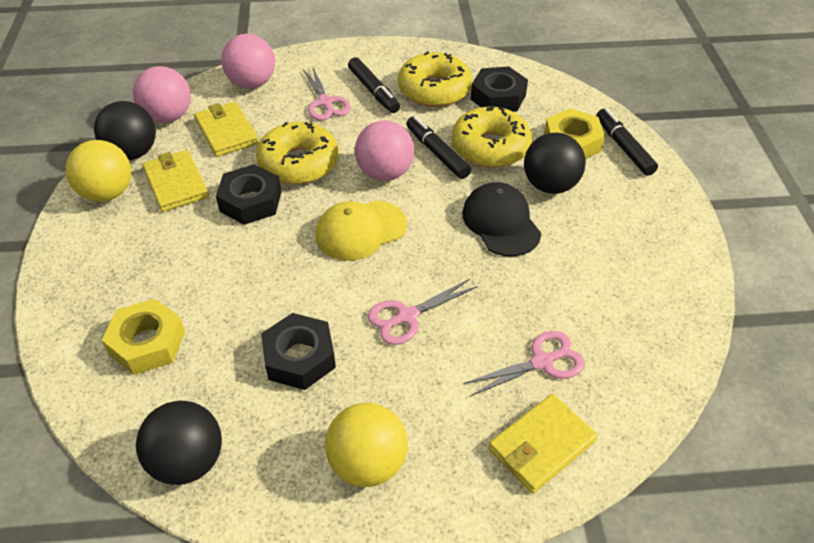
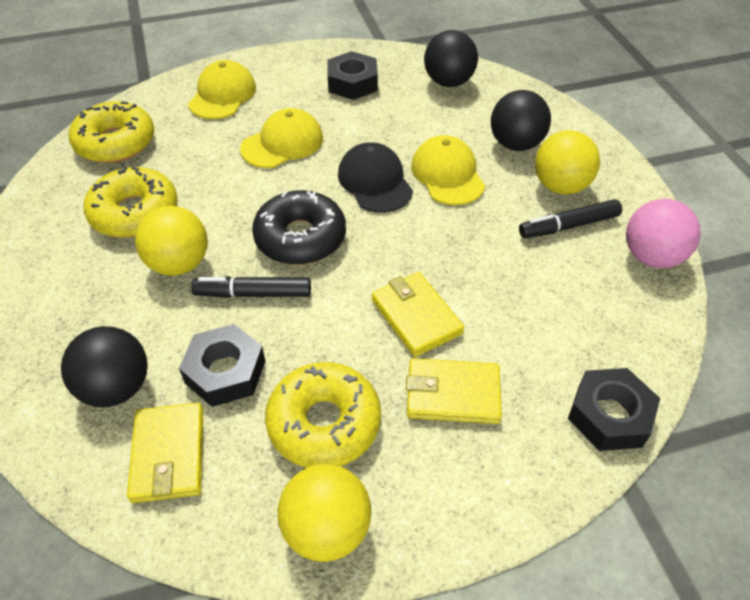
black donut: 0 -> 1
black marker: 3 -> 2
pink ball: 3 -> 1
pink scissors: 3 -> 0
yellow ball: 2 -> 3
yellow cap: 1 -> 3
yellow nut: 2 -> 0

